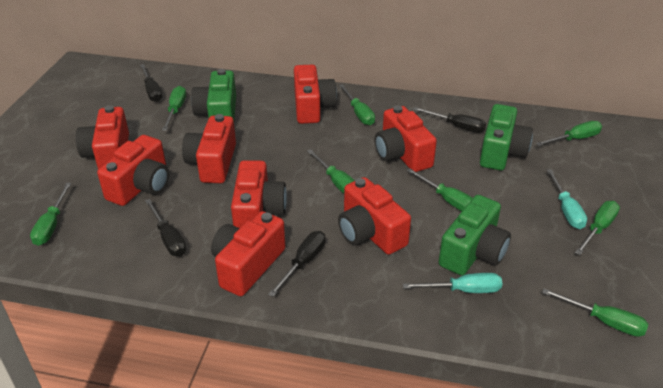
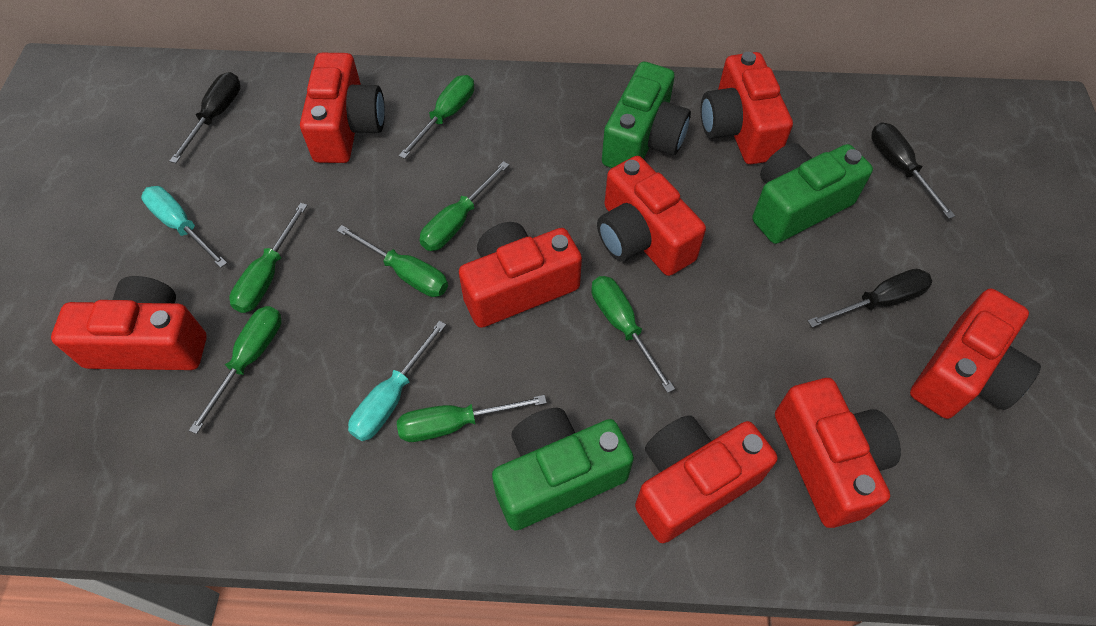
black screwdriver: 4 -> 3
green screwdriver: 8 -> 7

